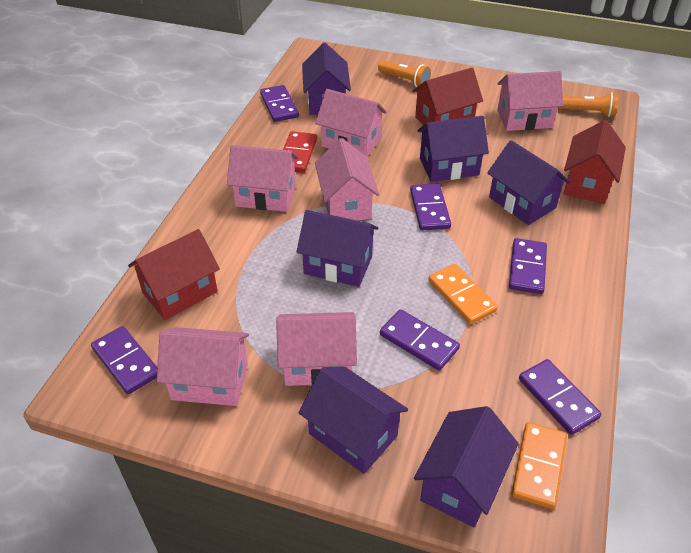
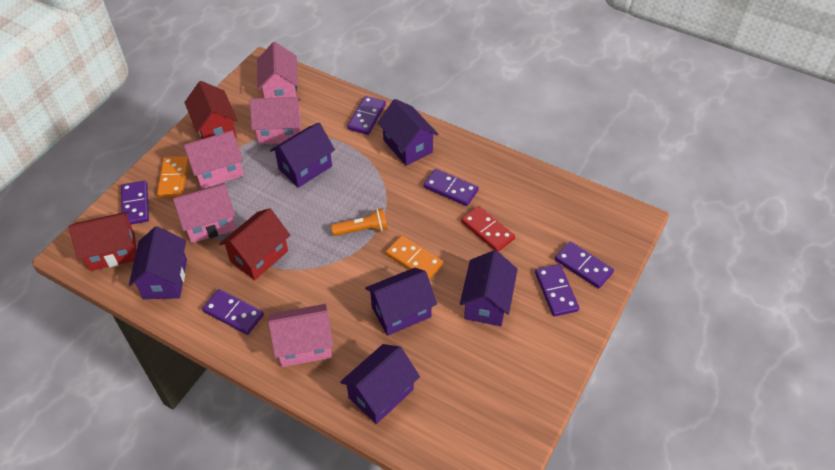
orange flashlight: 2 -> 1
pink house: 6 -> 5

